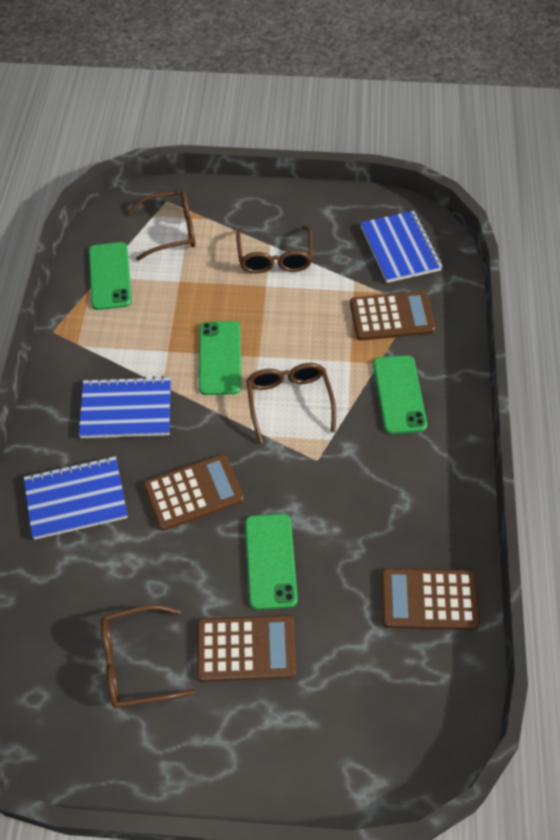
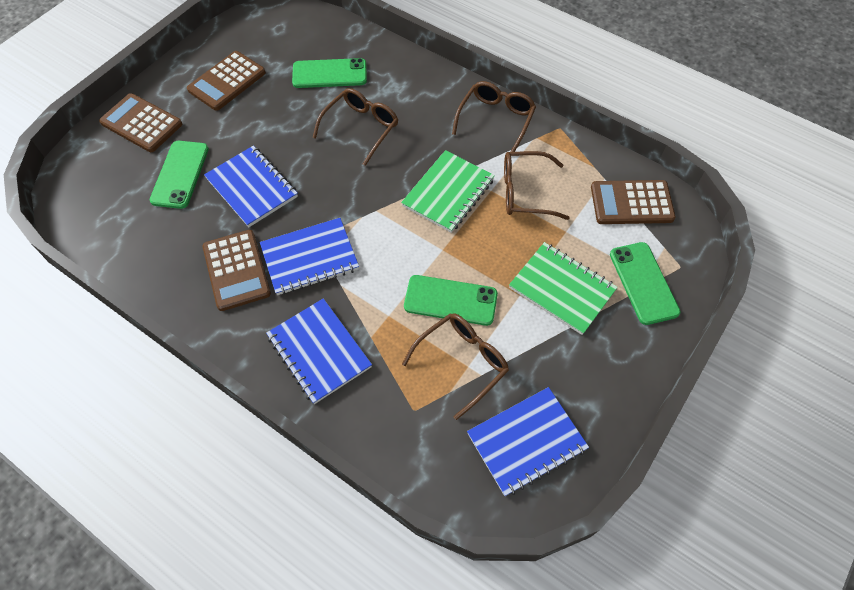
blue notebook: 3 -> 4
green notebook: 0 -> 2

